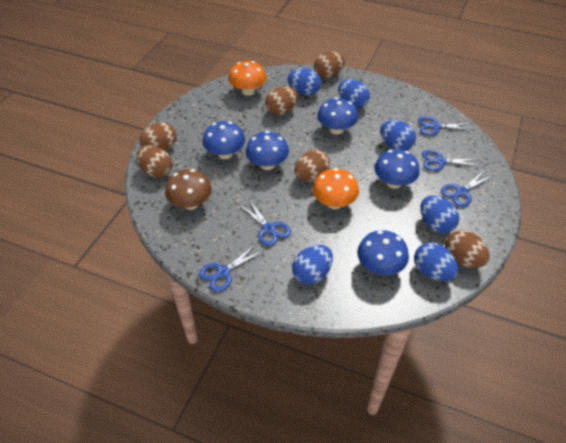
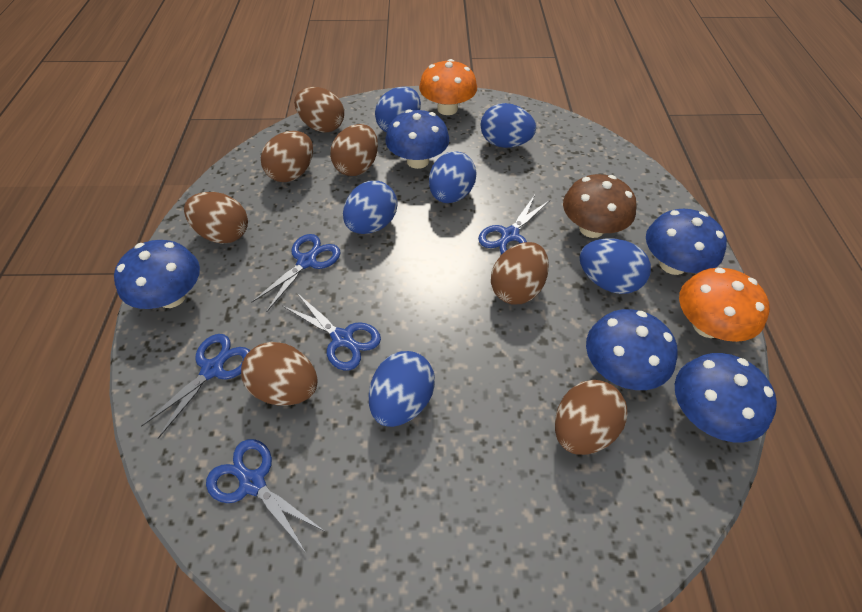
brown egg: 6 -> 7

